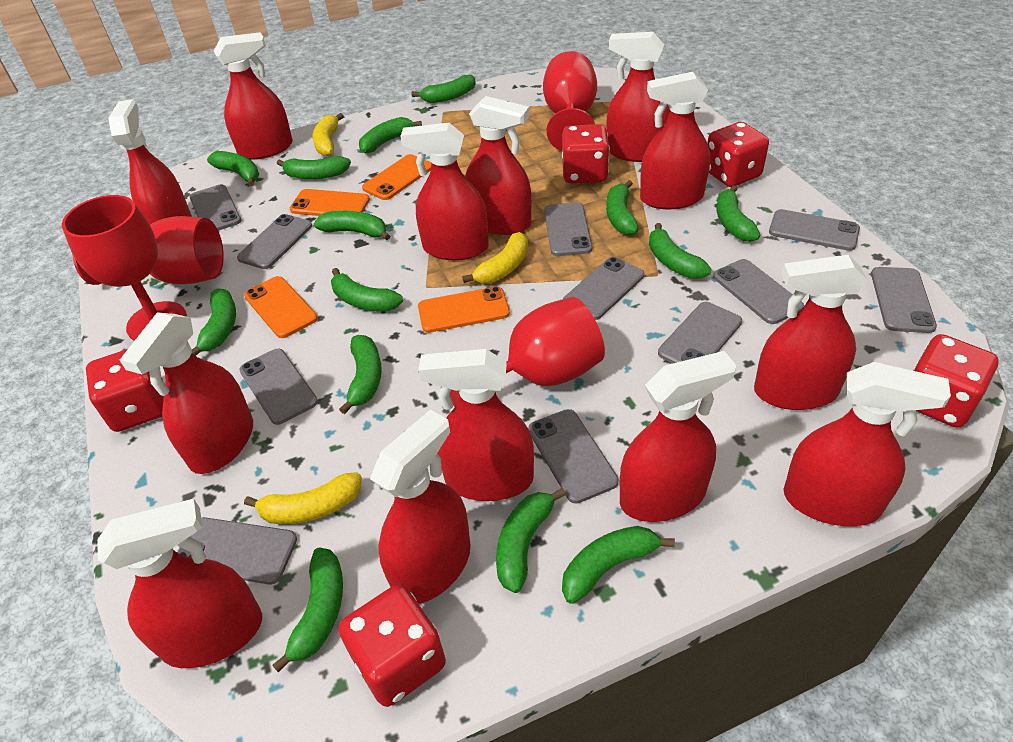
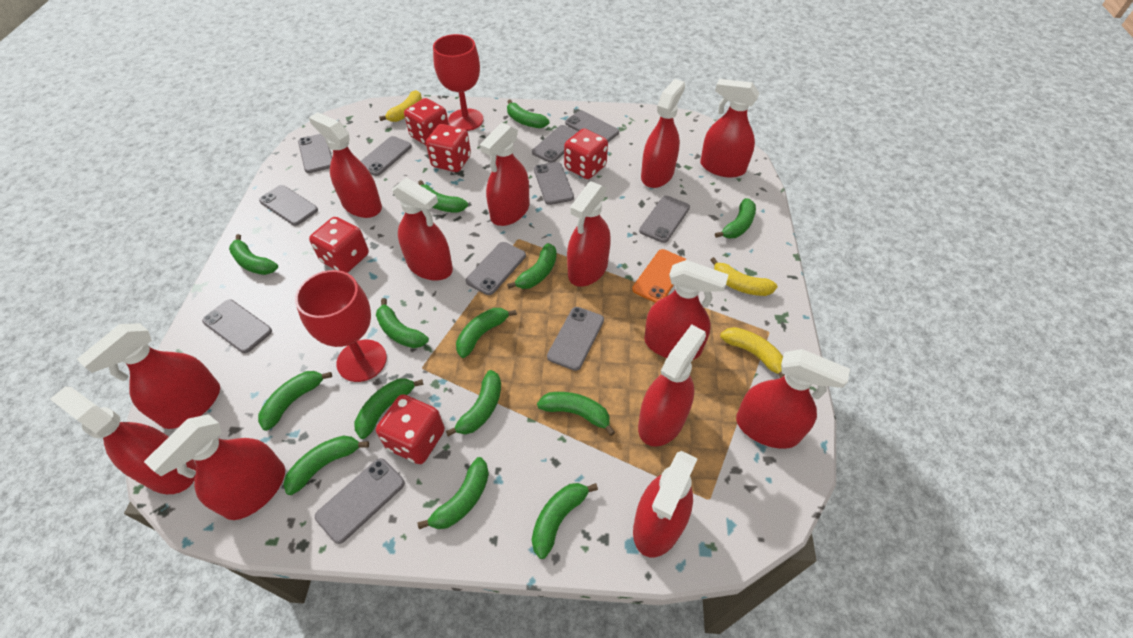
orange phone: 4 -> 1
red goblet: 4 -> 2

